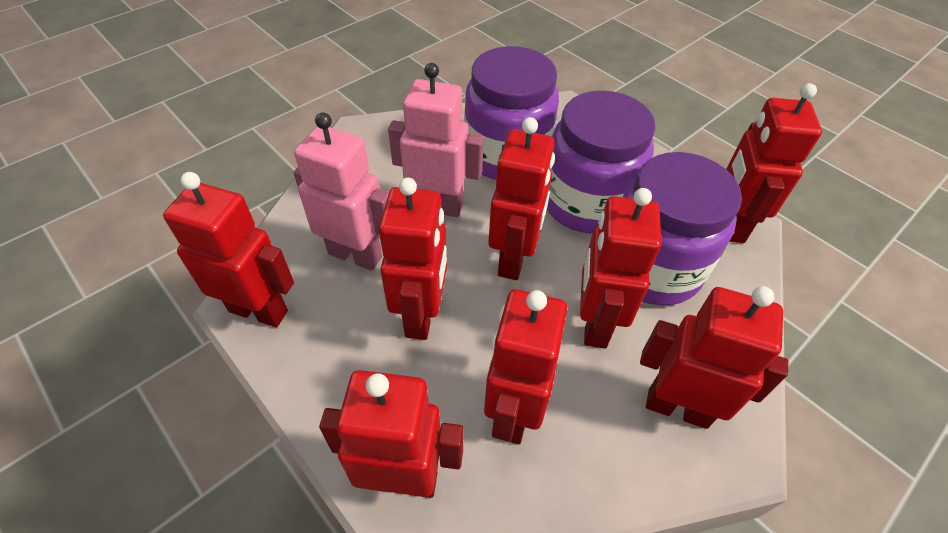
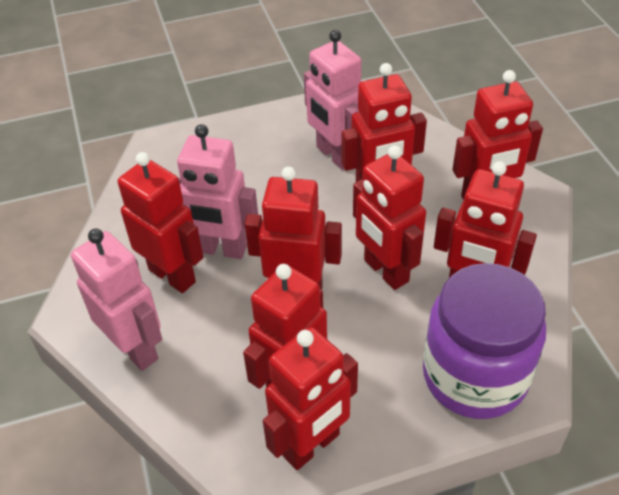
pink robot: 2 -> 3
purple jar: 3 -> 1

